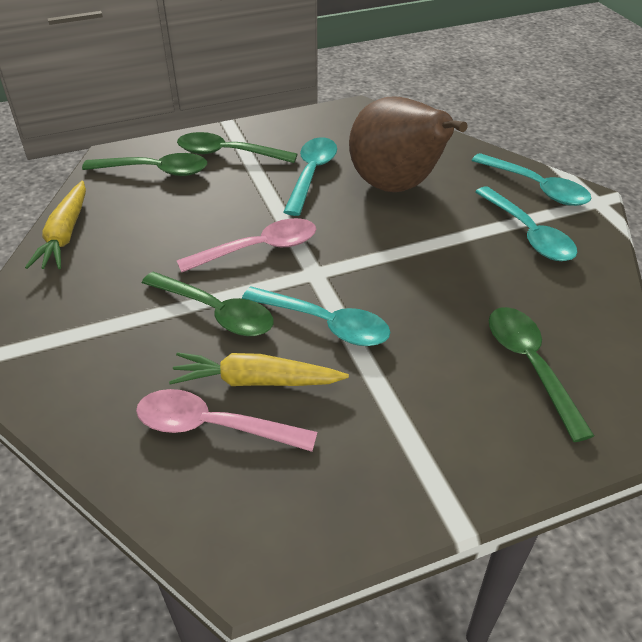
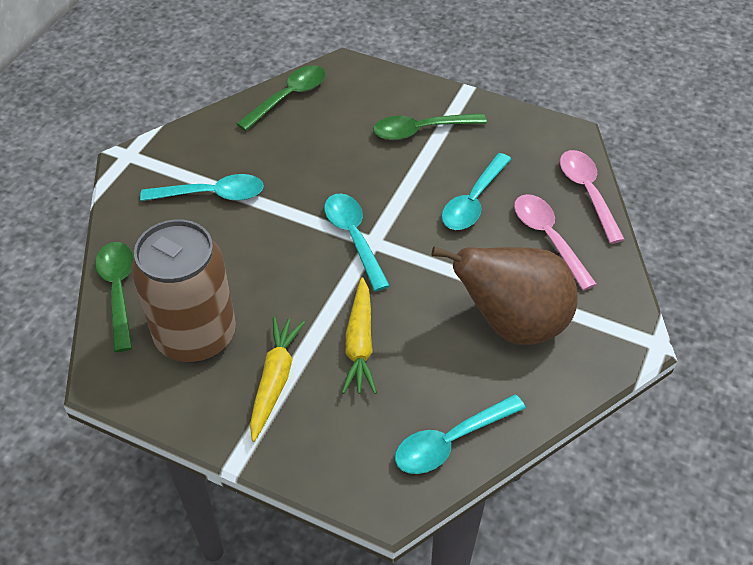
brown can: 0 -> 1
green spoon: 4 -> 3

